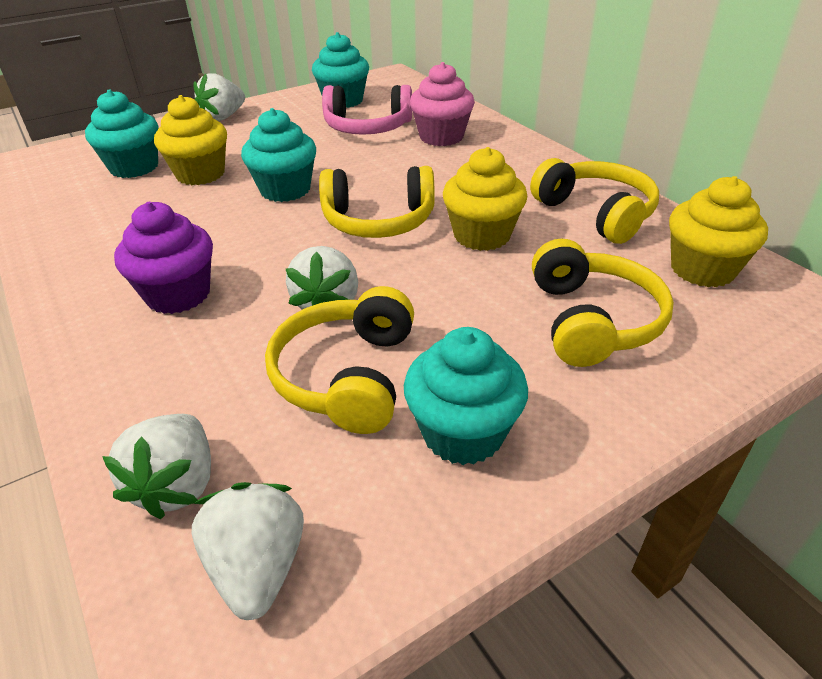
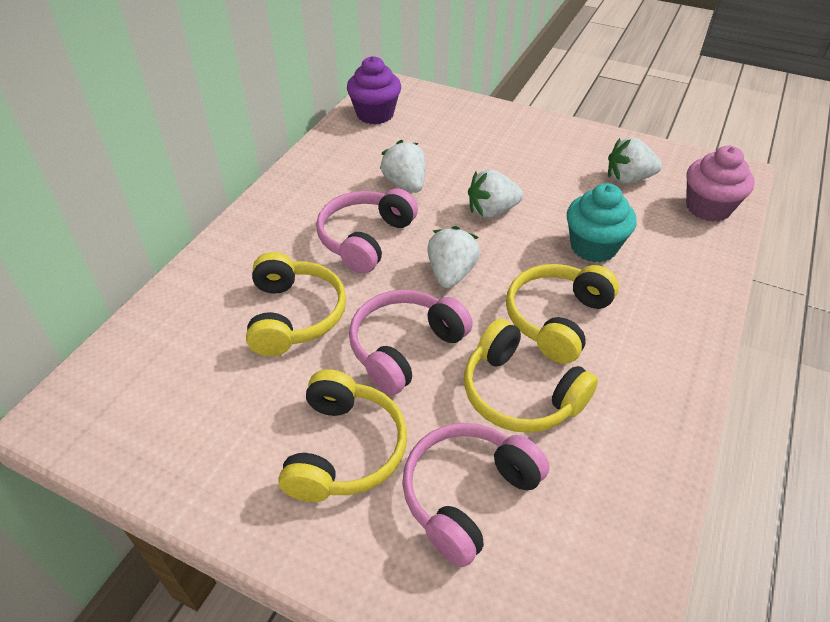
pink headphones: 1 -> 3
turquoise cupcake: 4 -> 1
yellow cupcake: 3 -> 0

